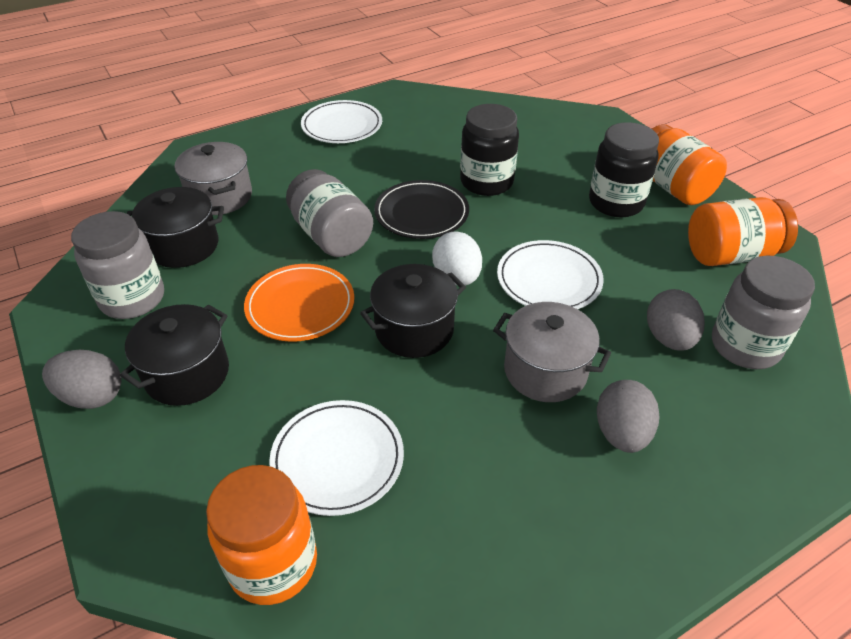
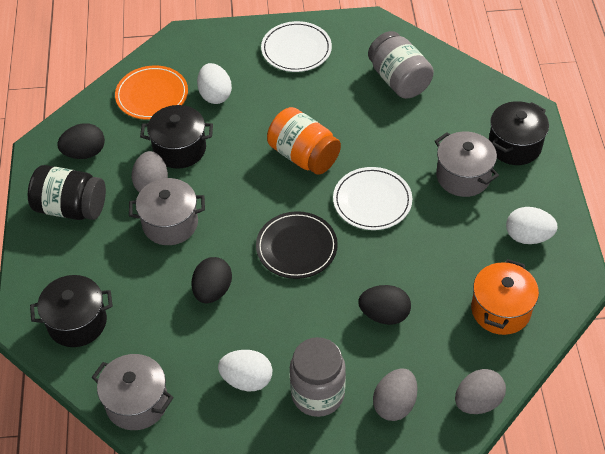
black egg: 0 -> 3
black jar: 2 -> 1
grey jar: 3 -> 2
grey pot: 2 -> 3
orange jar: 3 -> 1
orange pot: 0 -> 1
white egg: 1 -> 3
white plate: 3 -> 2

